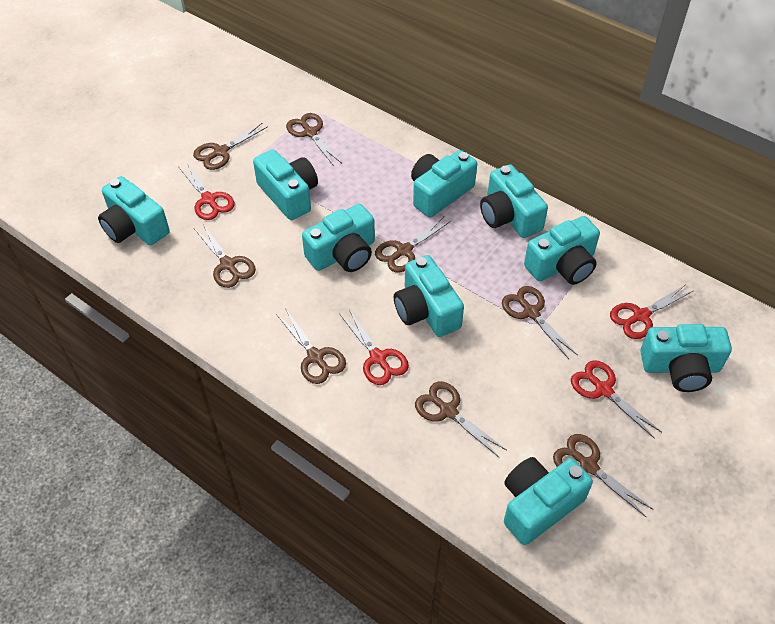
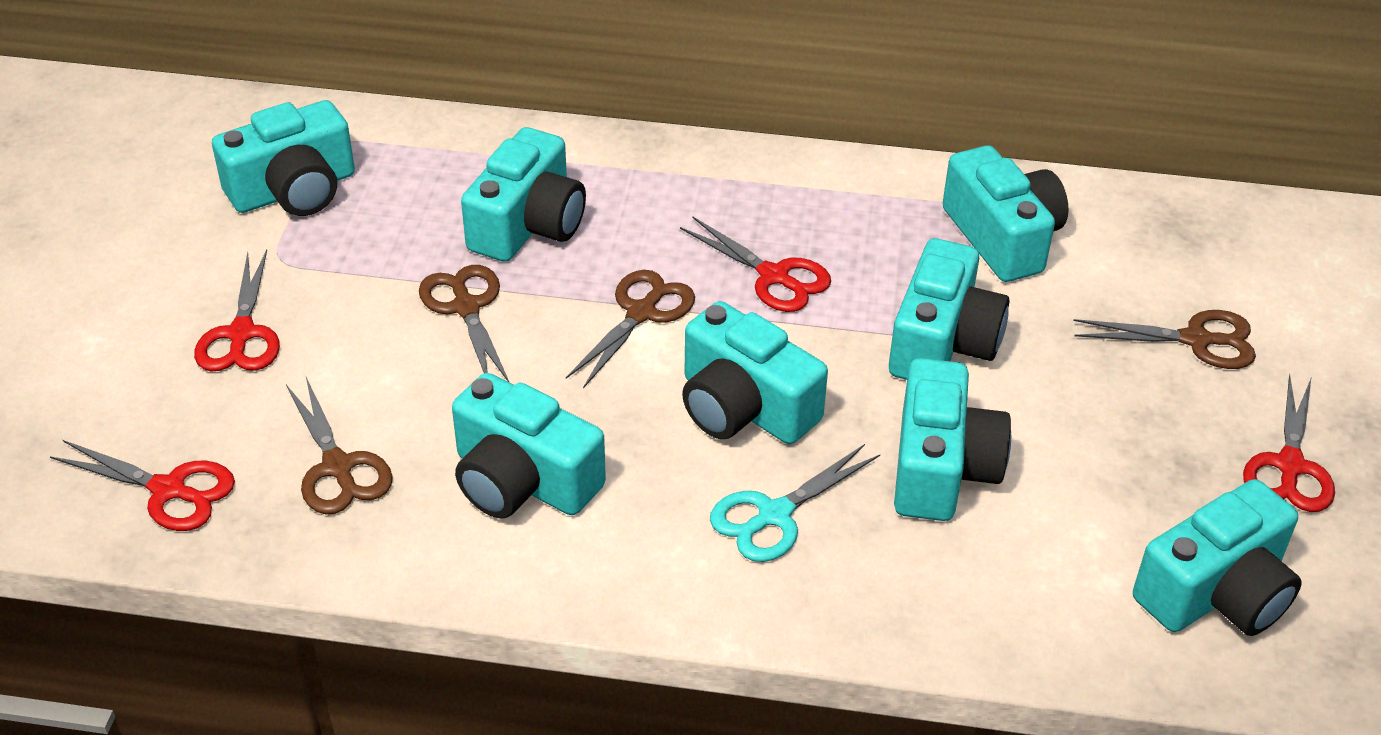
brown scissors: 8 -> 4
turquoise camera: 9 -> 8
turquoise scissors: 0 -> 1

